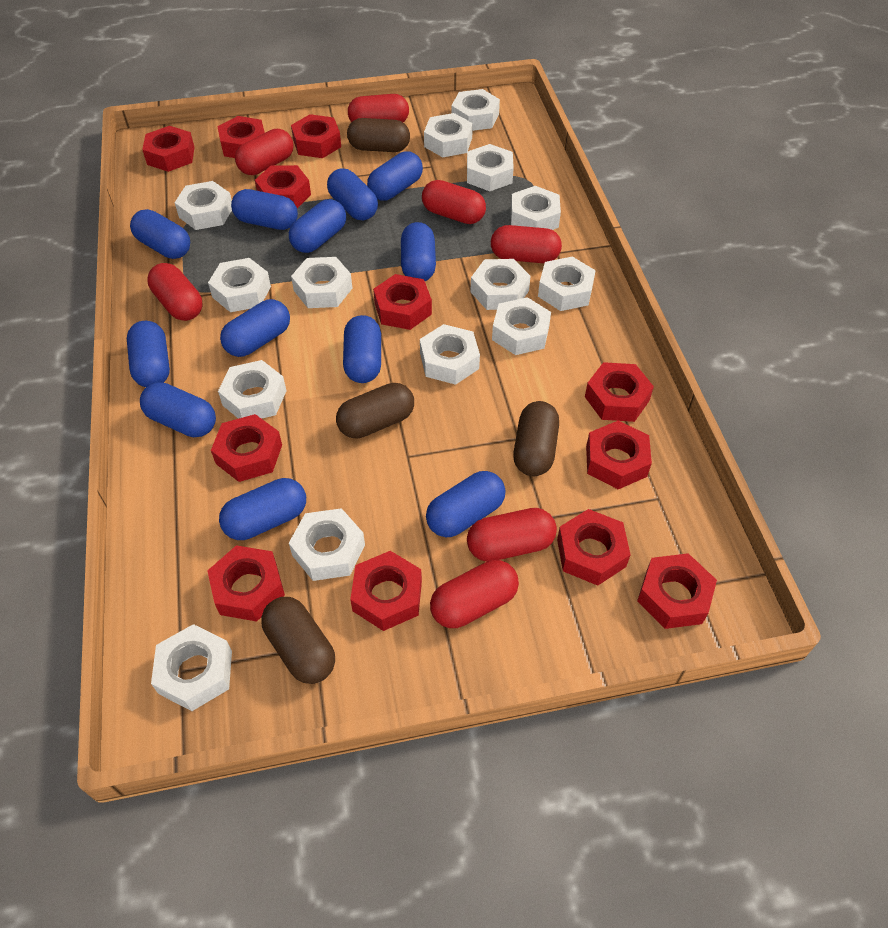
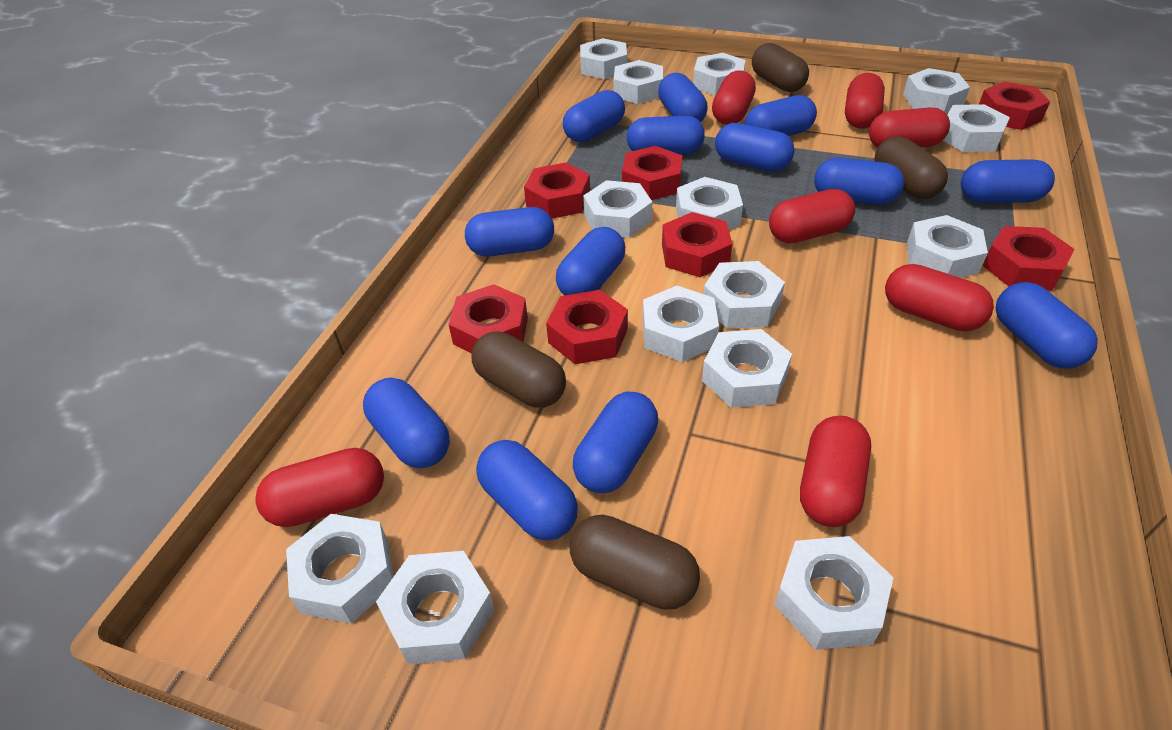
blue capsule: 12 -> 13
red nut: 12 -> 7

